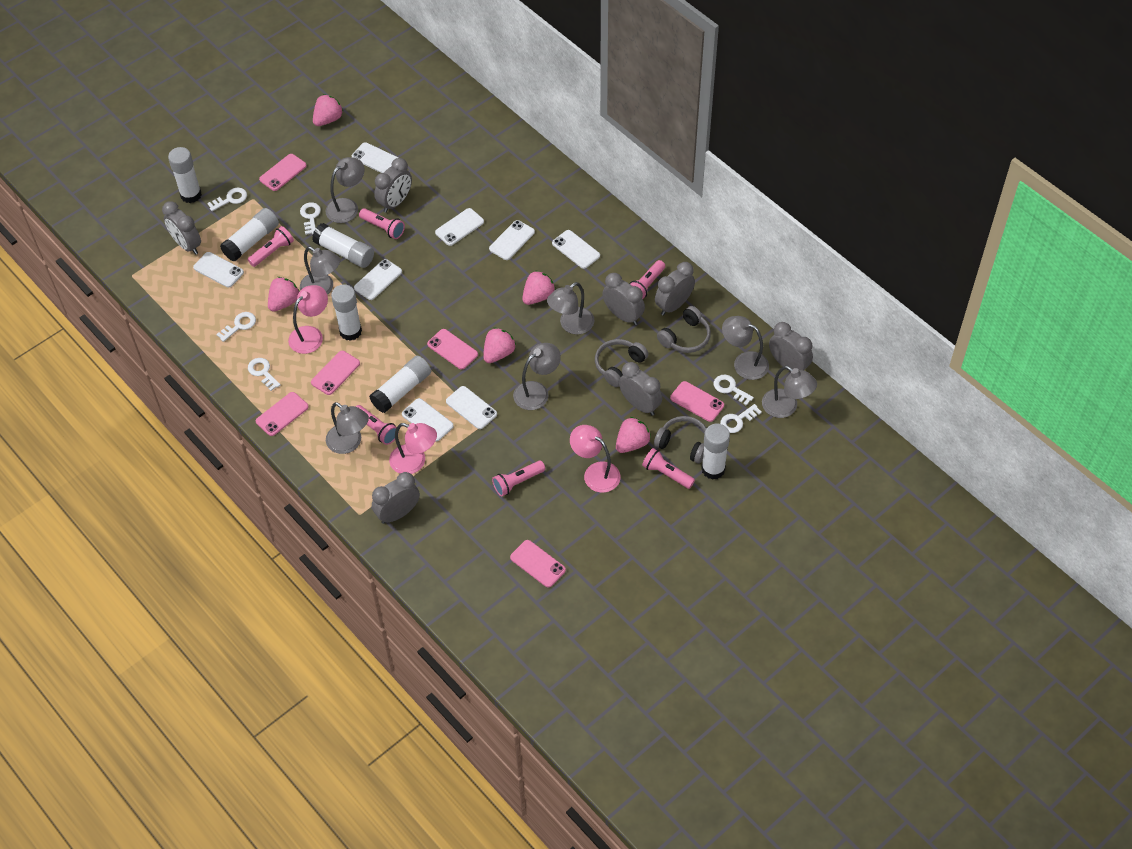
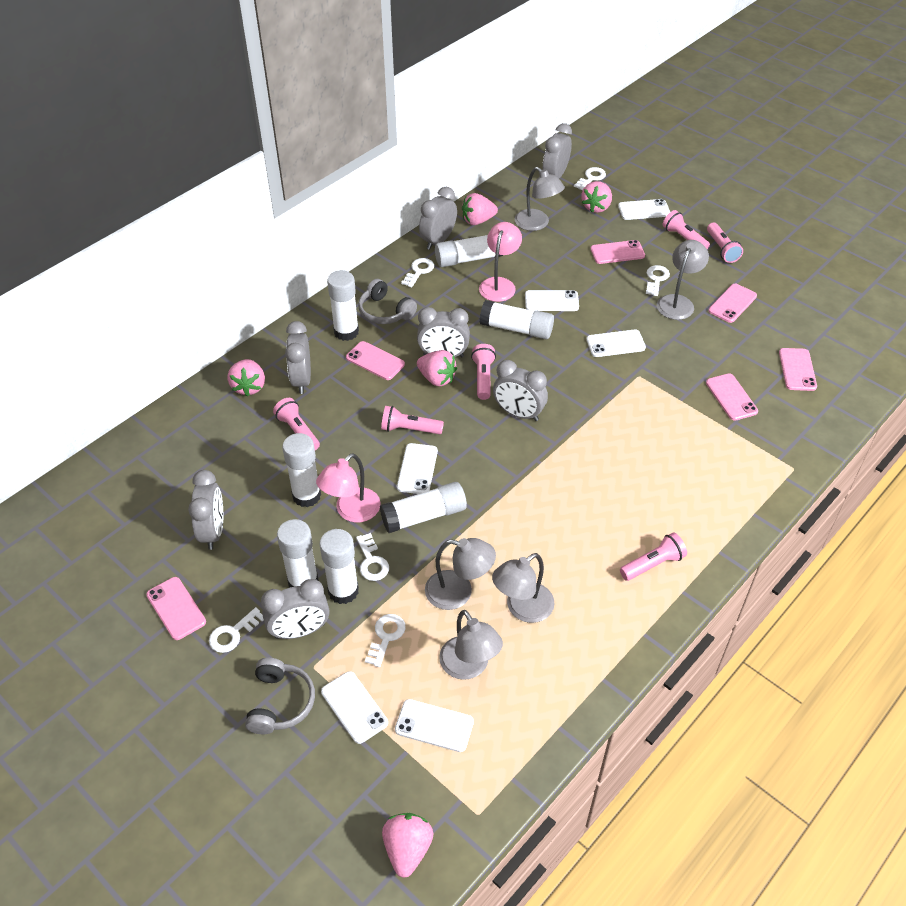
grey headphones: 3 -> 2
grey lamp: 7 -> 5
pink lamp: 3 -> 2
white glue stick: 6 -> 7
white phone: 8 -> 6

